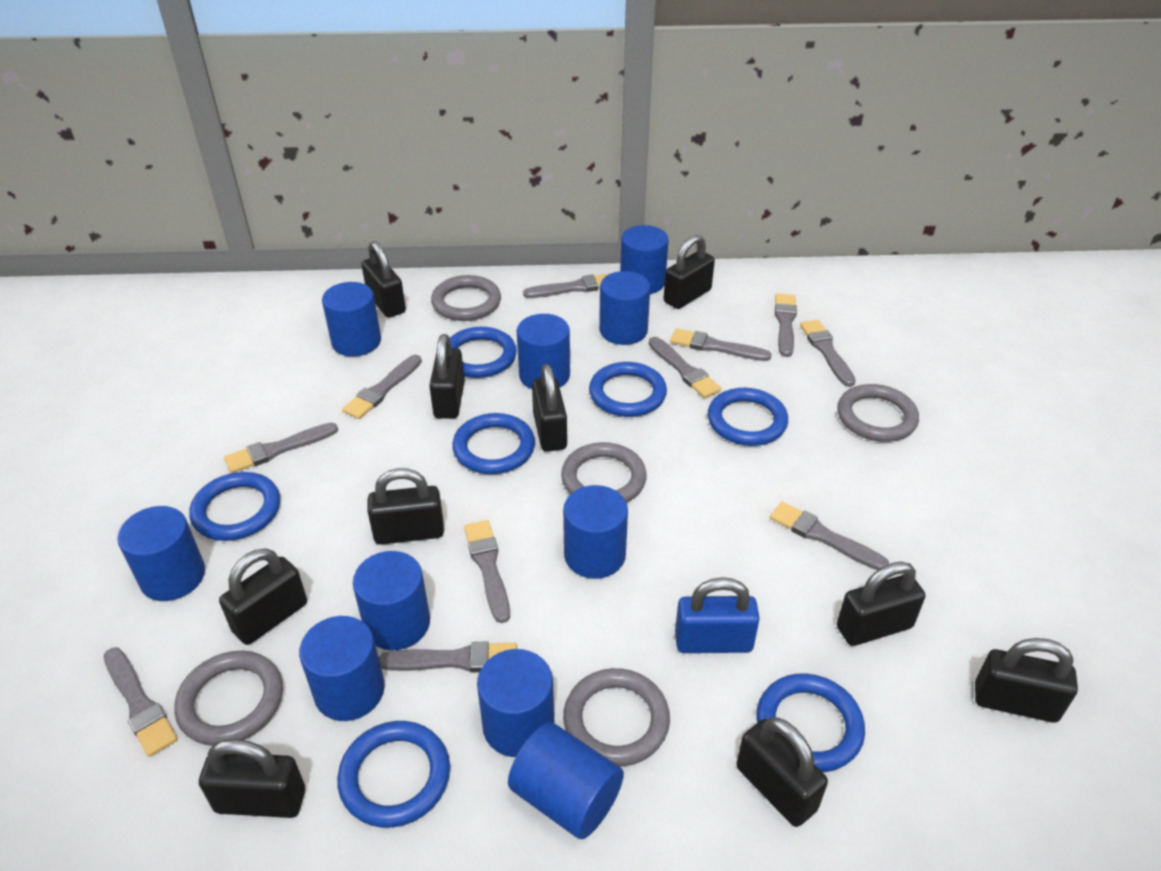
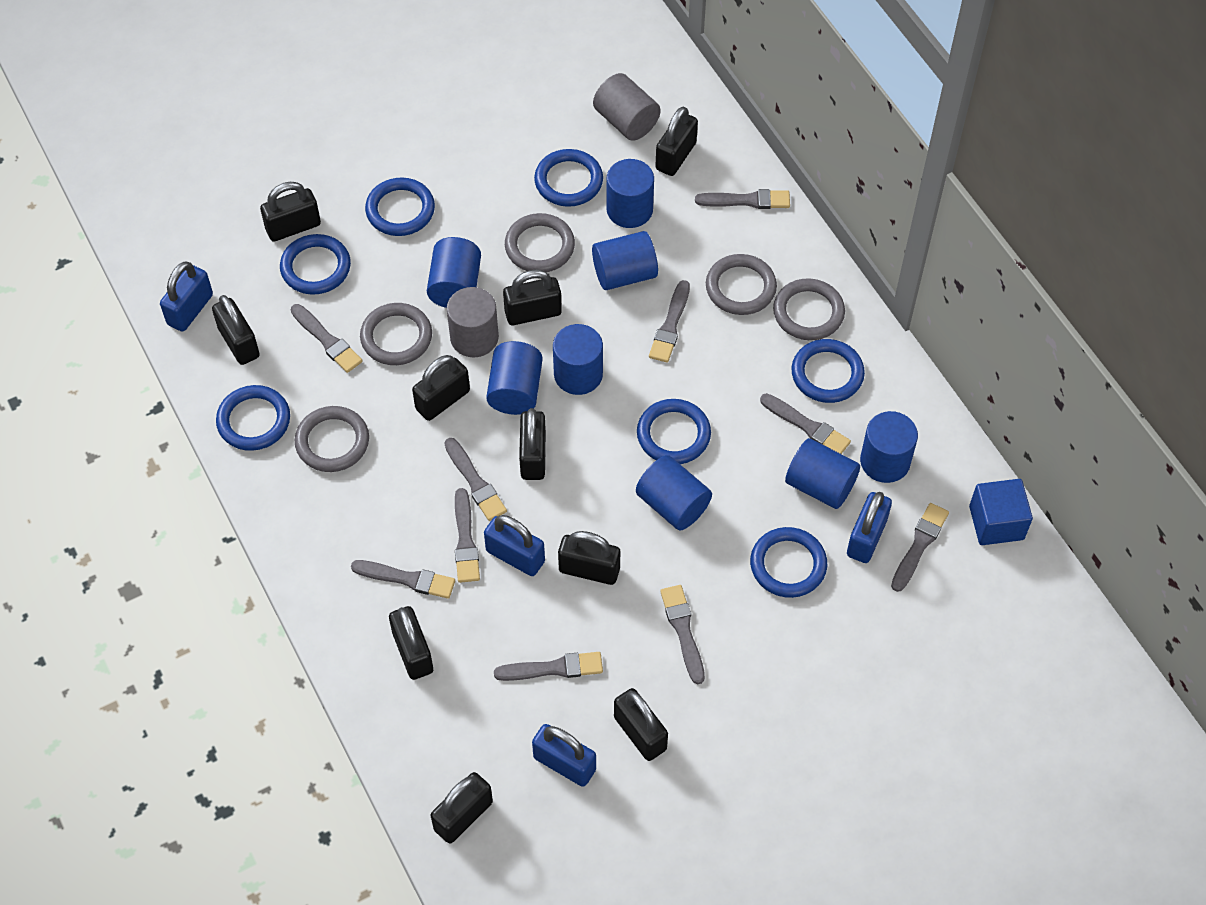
blue cube: 0 -> 1
blue cylinder: 10 -> 8
blue padlock: 1 -> 4
grey brush: 11 -> 10
grey cylinder: 0 -> 2

